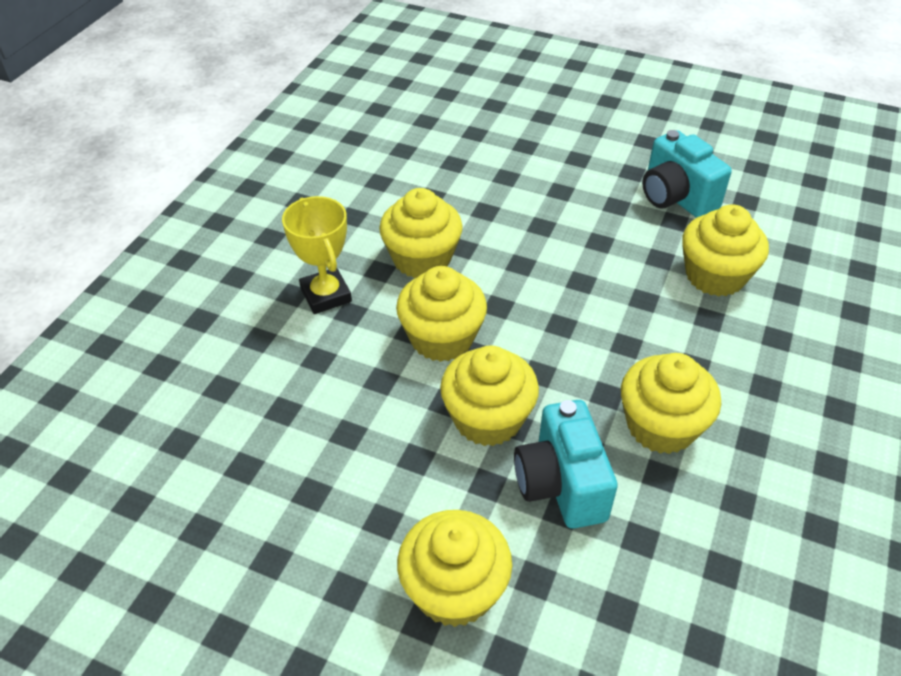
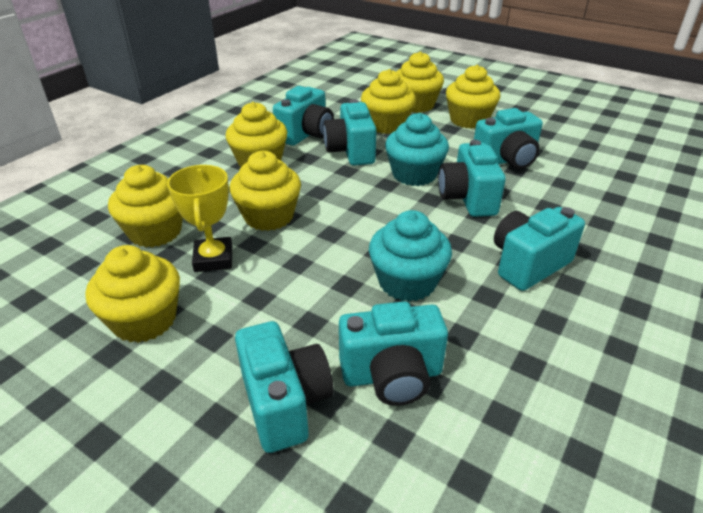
turquoise camera: 2 -> 7
turquoise cupcake: 0 -> 2
yellow cupcake: 6 -> 7

